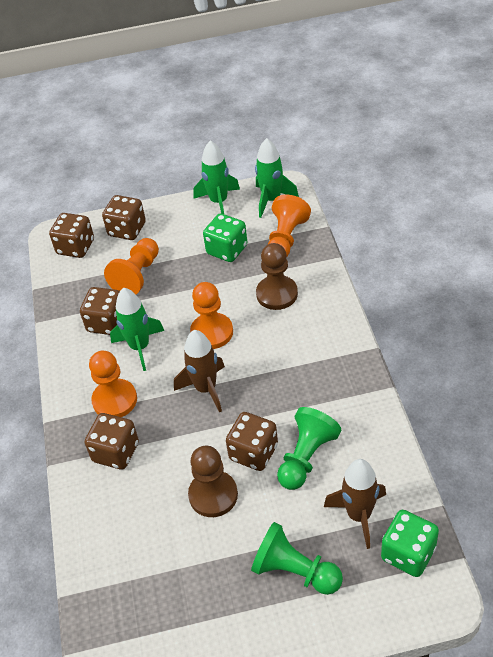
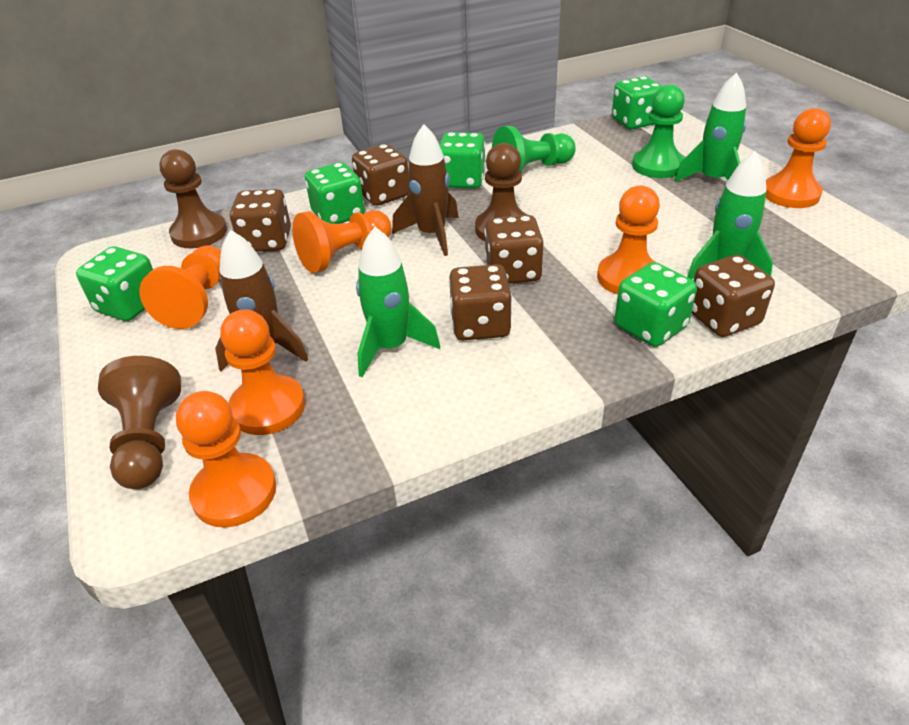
brown pawn: 2 -> 3
green dice: 2 -> 5
orange pawn: 4 -> 6

